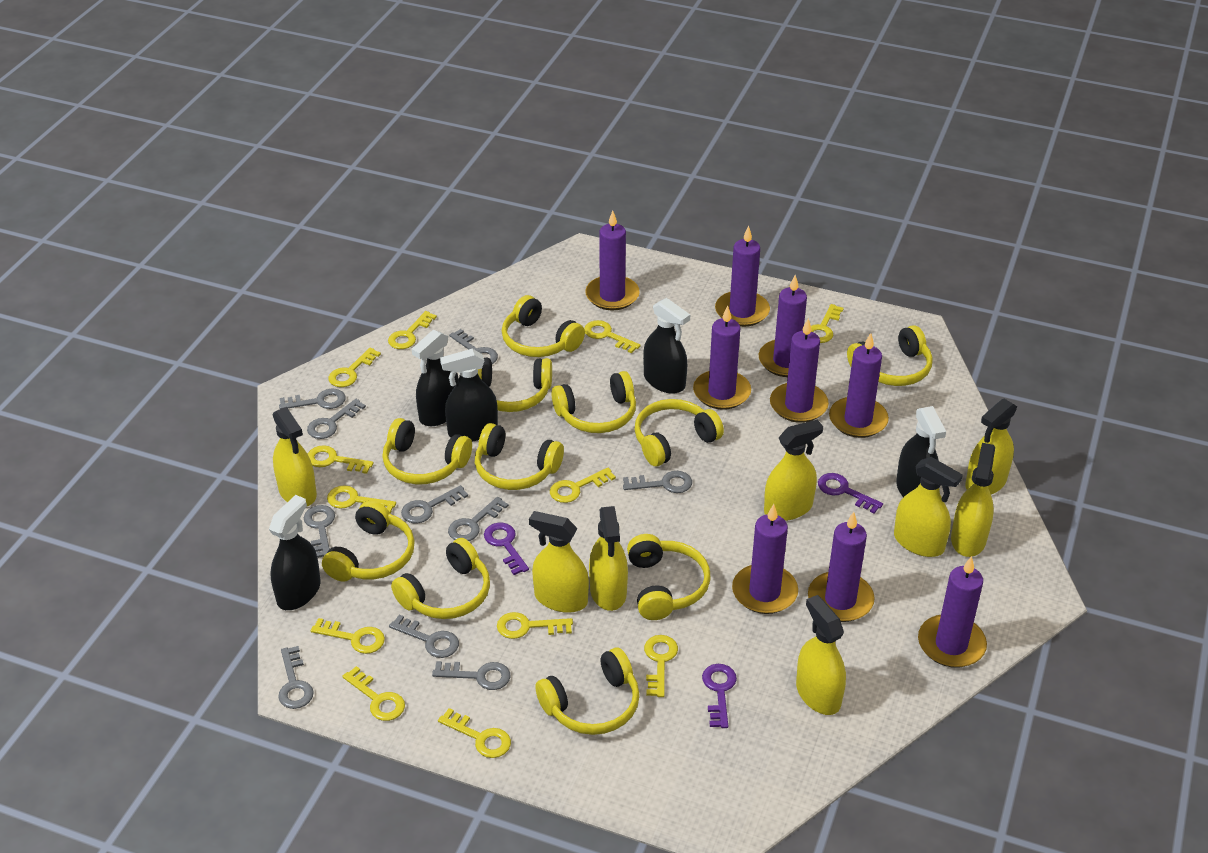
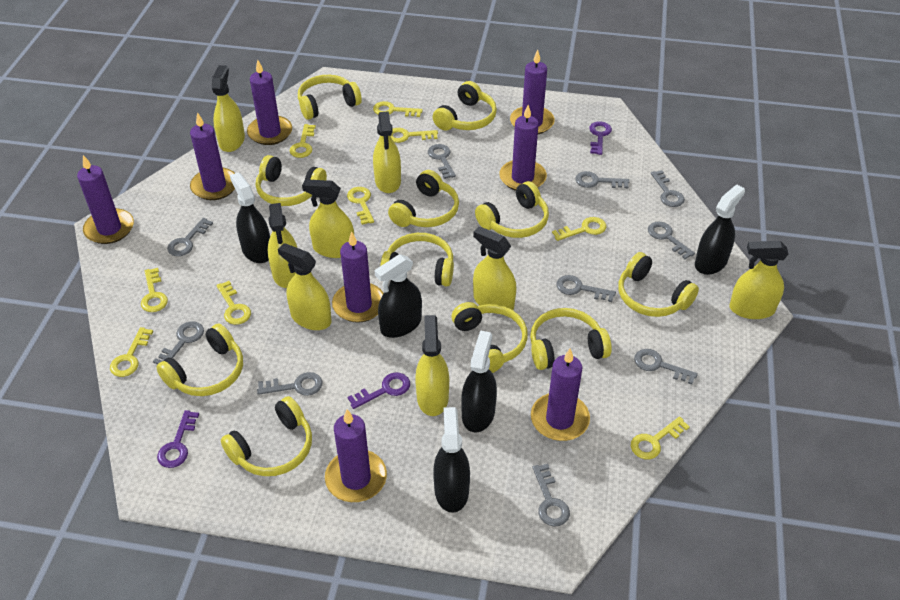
purple candle: 9 -> 8
yellow key: 12 -> 9

